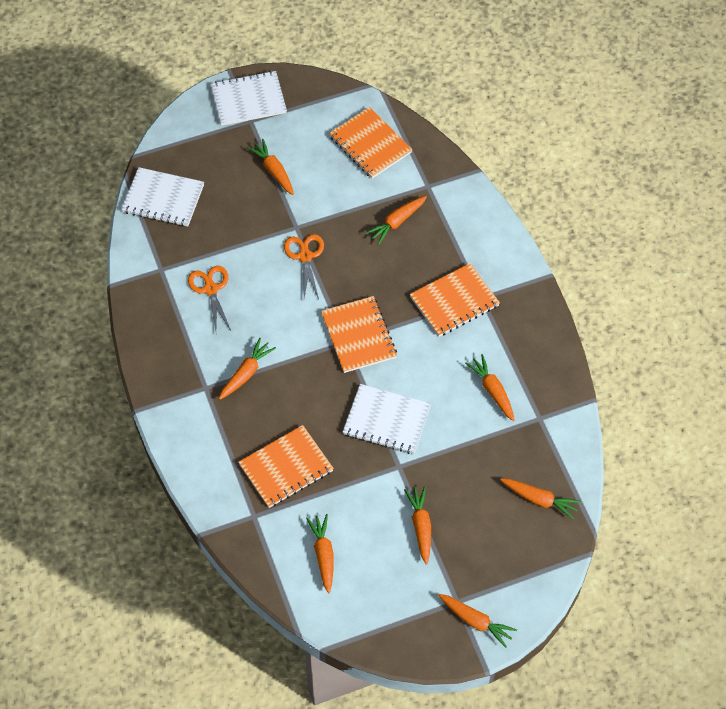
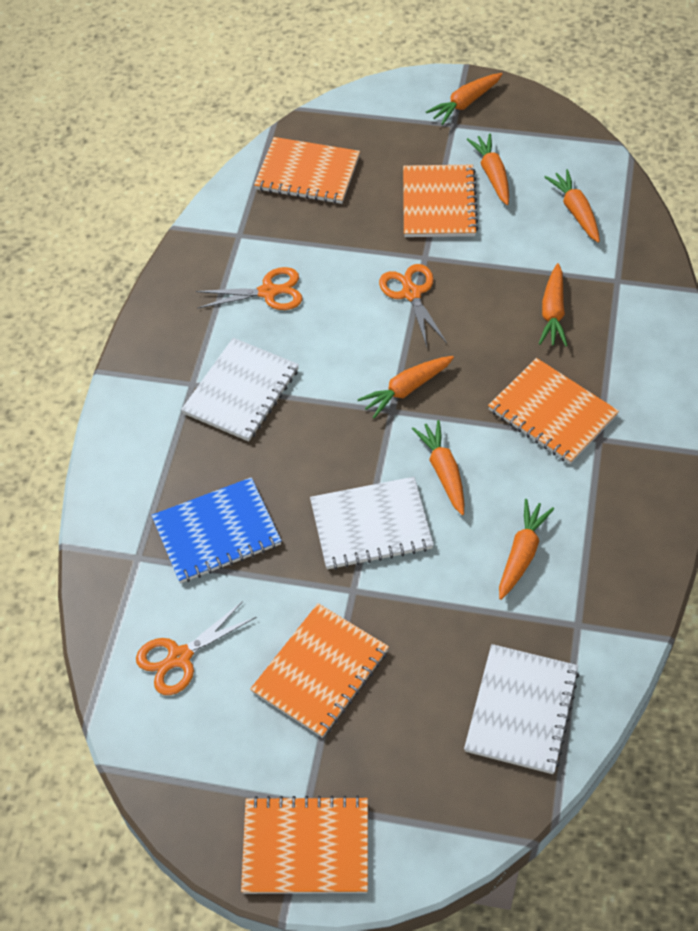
blue notebook: 0 -> 1
orange carrot: 8 -> 7
orange notebook: 4 -> 5
orange scissors: 2 -> 3

